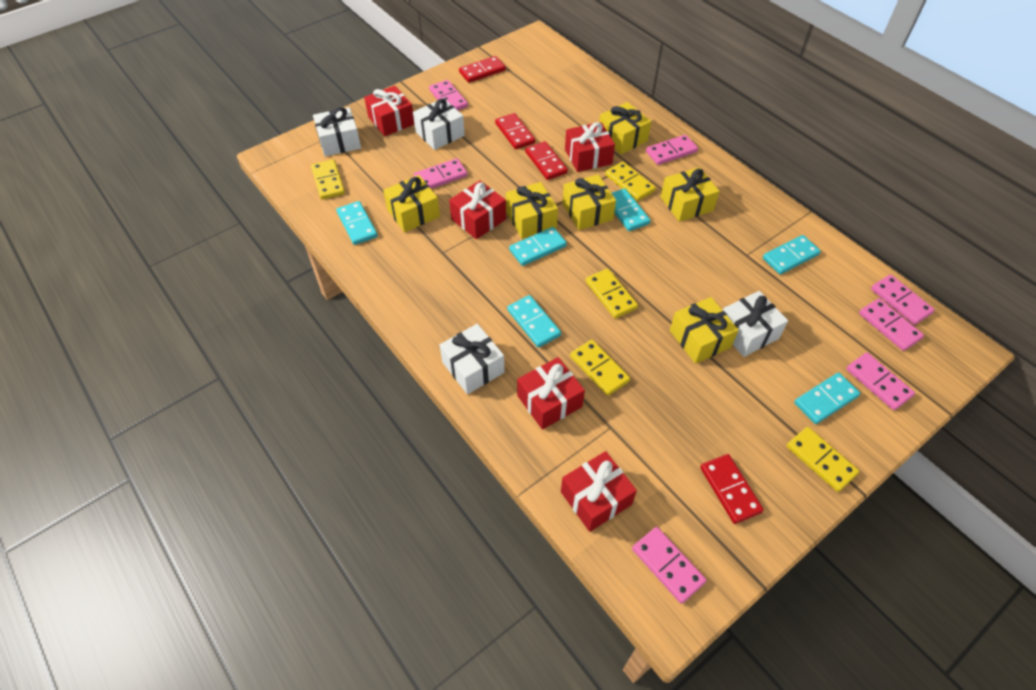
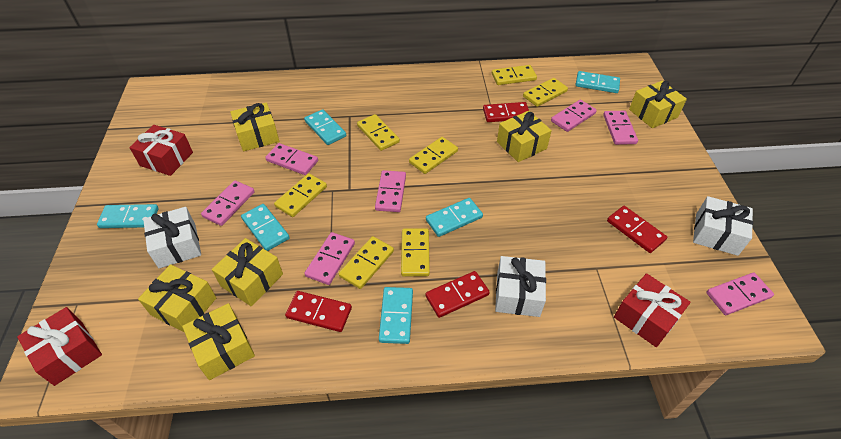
red gift: 5 -> 3
white gift: 4 -> 3
yellow domino: 5 -> 7

